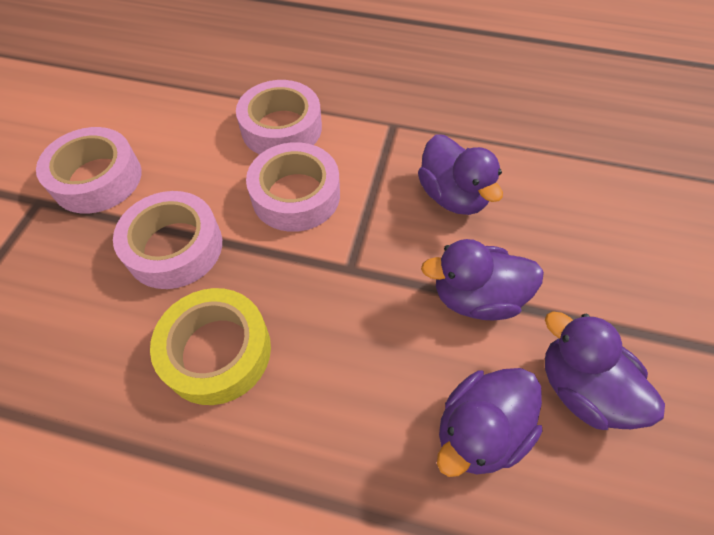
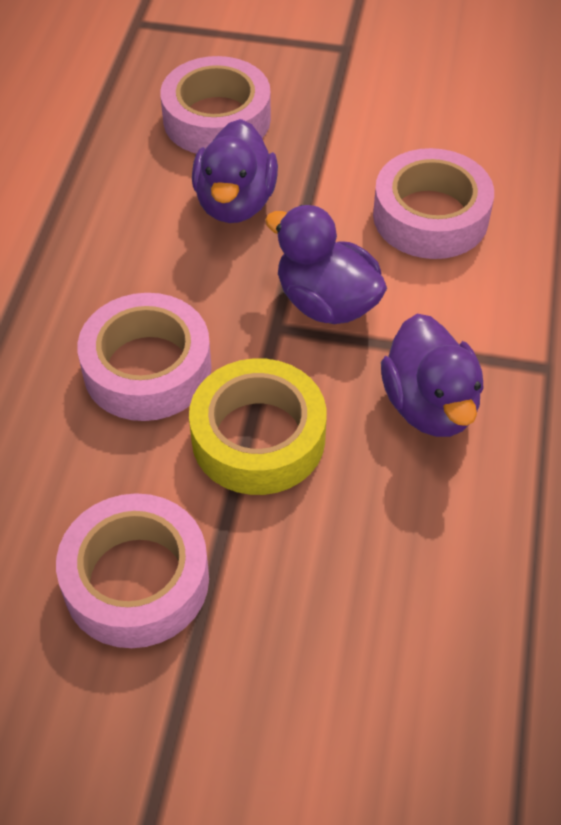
purple duck: 4 -> 3

